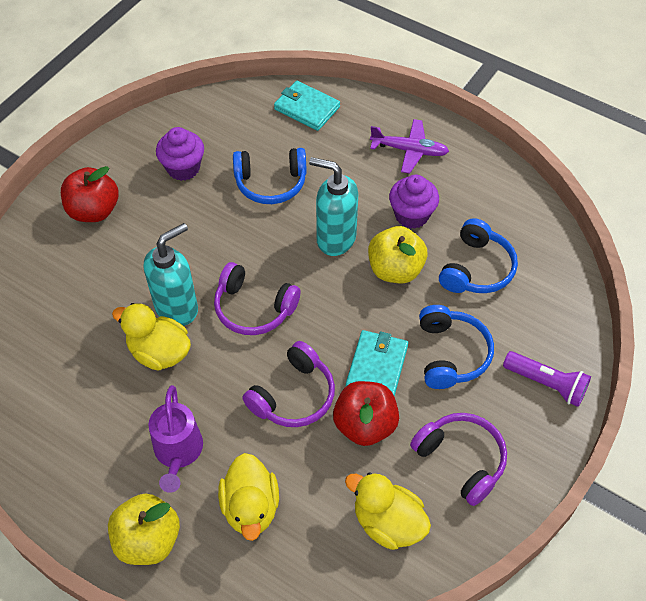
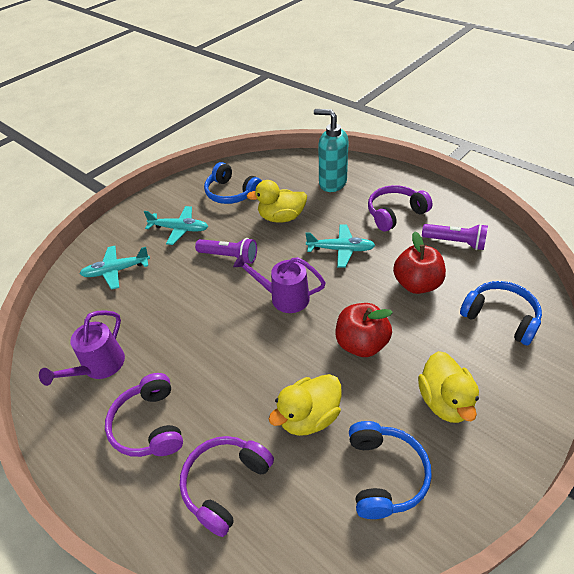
purple cupcake: 2 -> 0
purple flashlight: 1 -> 2
purple plane: 1 -> 0
purple watering can: 1 -> 2
turquoise plane: 0 -> 3
turquoise soap dispenser: 2 -> 1
turquoise wallet: 2 -> 0
yellow apple: 2 -> 0

